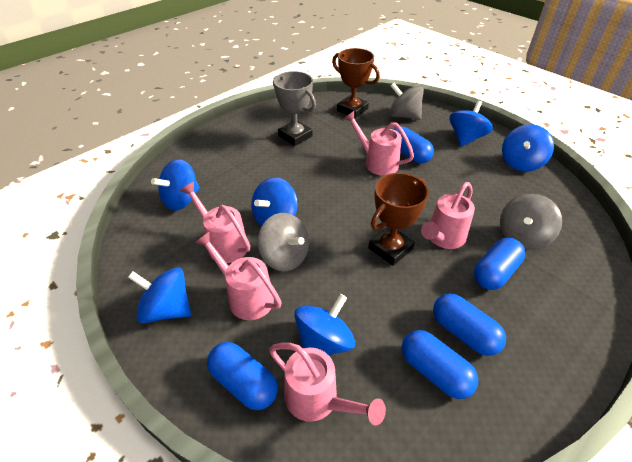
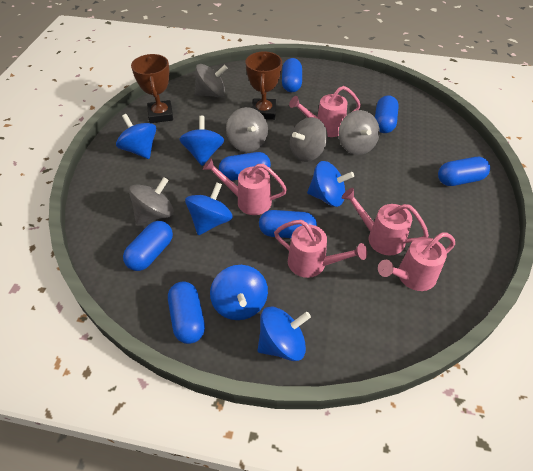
blue capsule: 5 -> 7
grey spinning top: 3 -> 5
grey trophy: 1 -> 0

